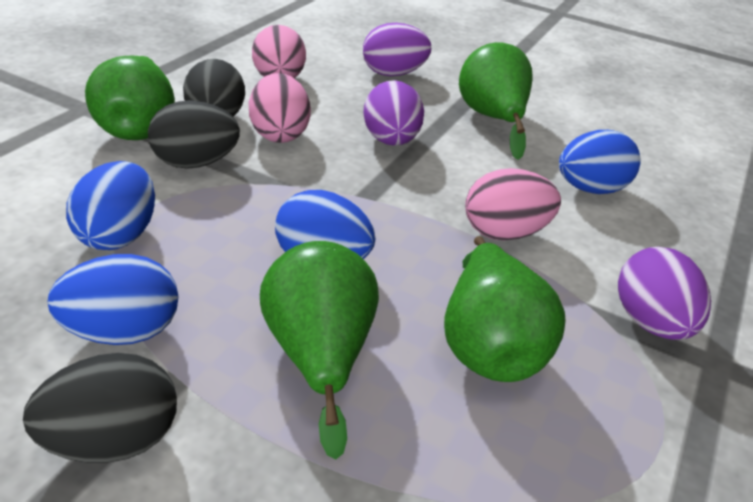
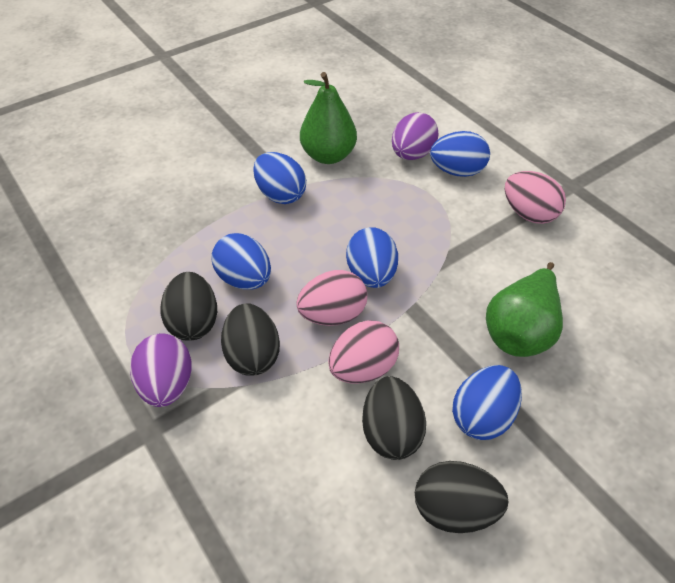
black egg: 3 -> 4
blue egg: 4 -> 5
green pear: 4 -> 2
purple egg: 3 -> 2

